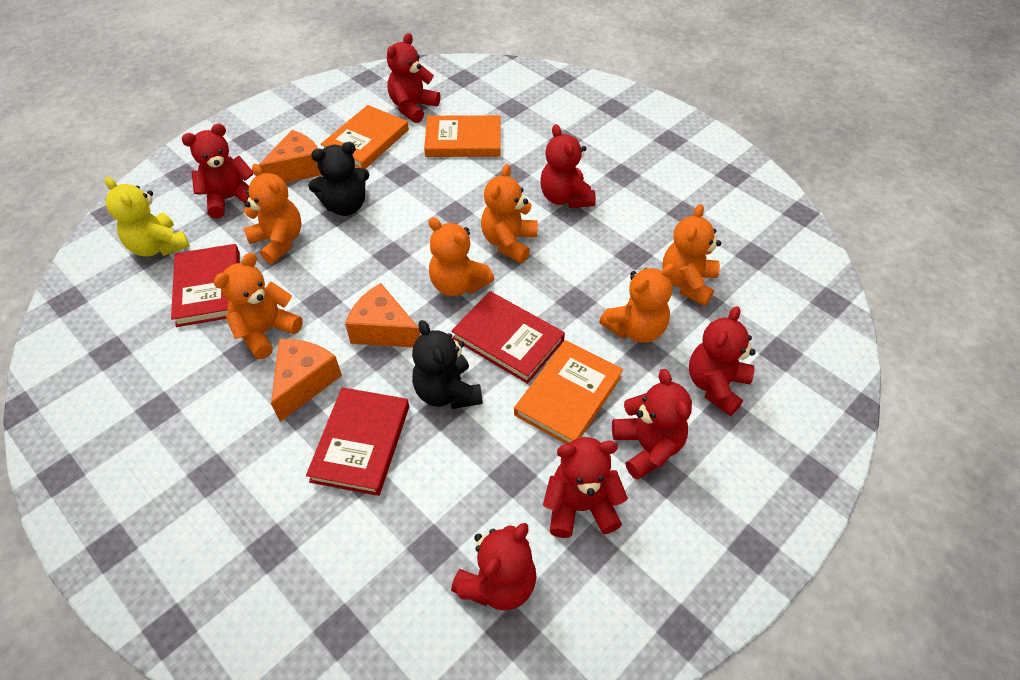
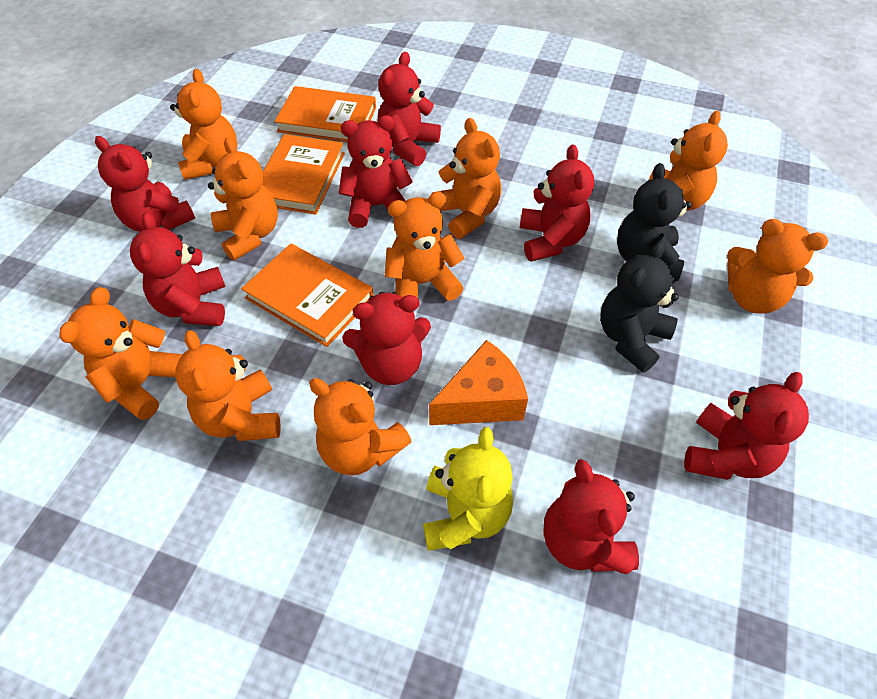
orange cheese: 3 -> 1
orange teddy bear: 6 -> 9
red book: 3 -> 0
red teddy bear: 7 -> 8

